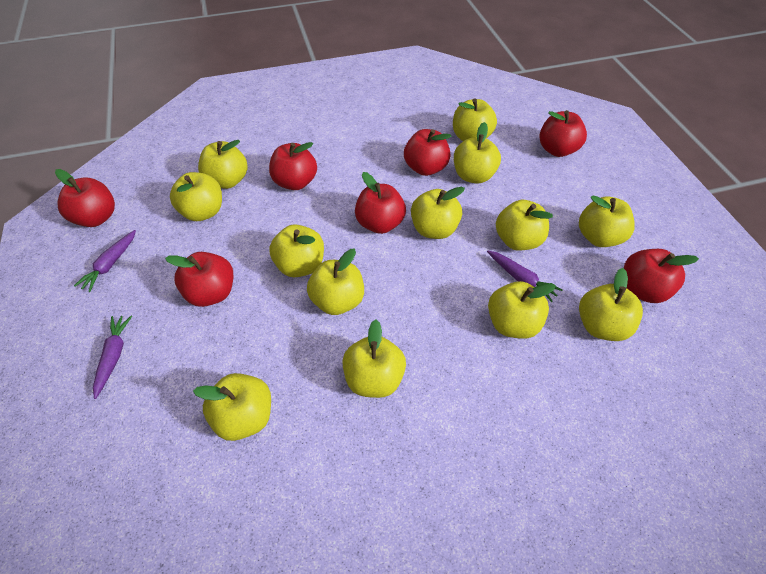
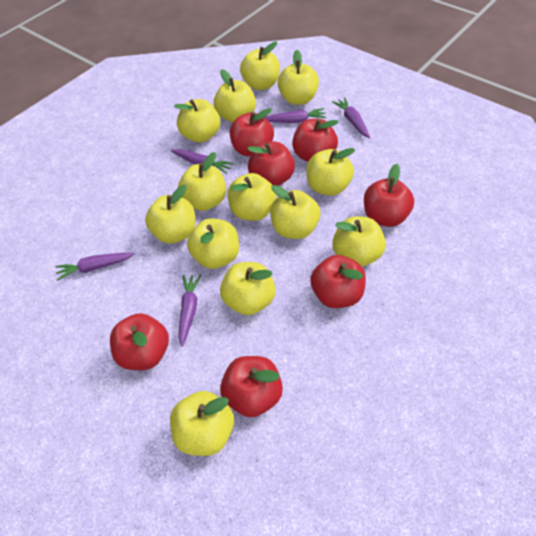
purple carrot: 3 -> 5

